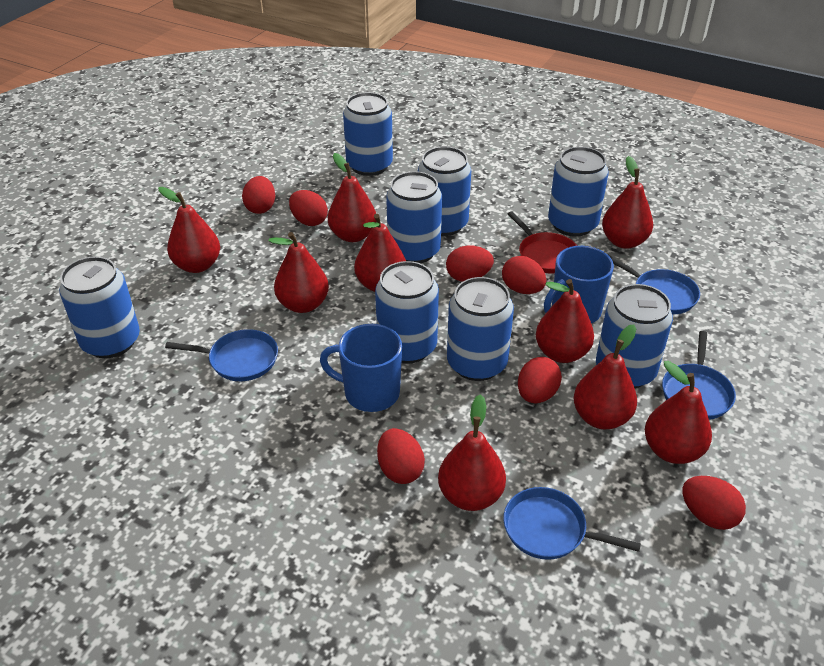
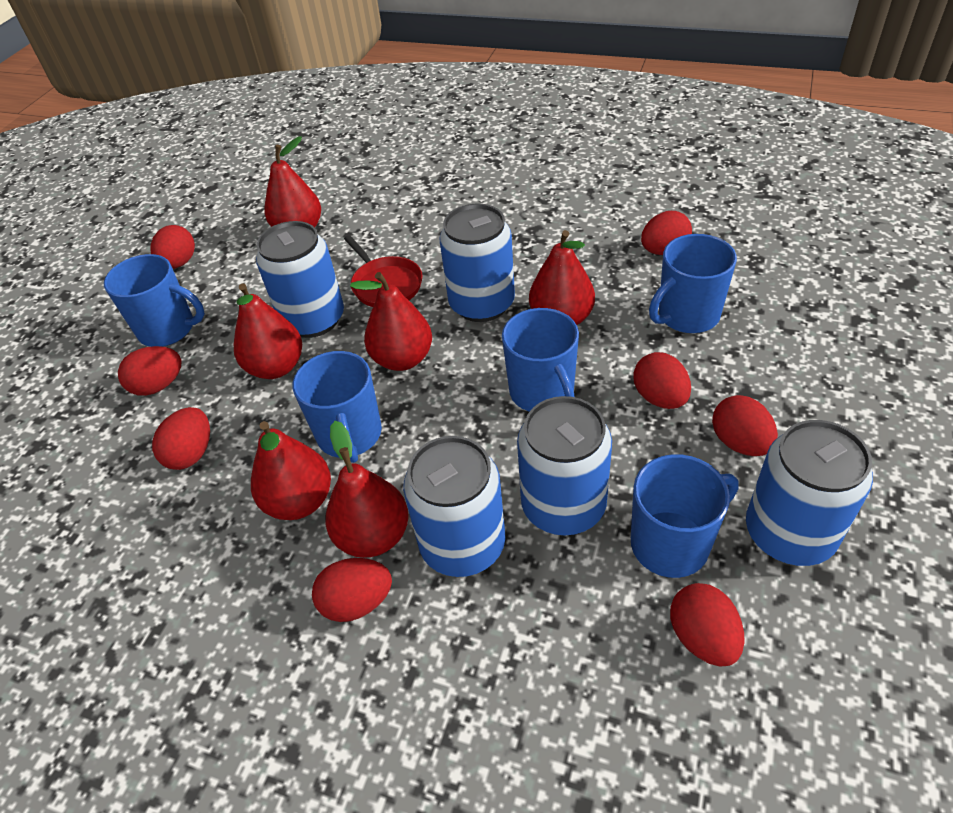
blue can: 8 -> 5
blue mug: 2 -> 5
blue pan: 4 -> 0
red egg: 7 -> 8
red pear: 9 -> 6

